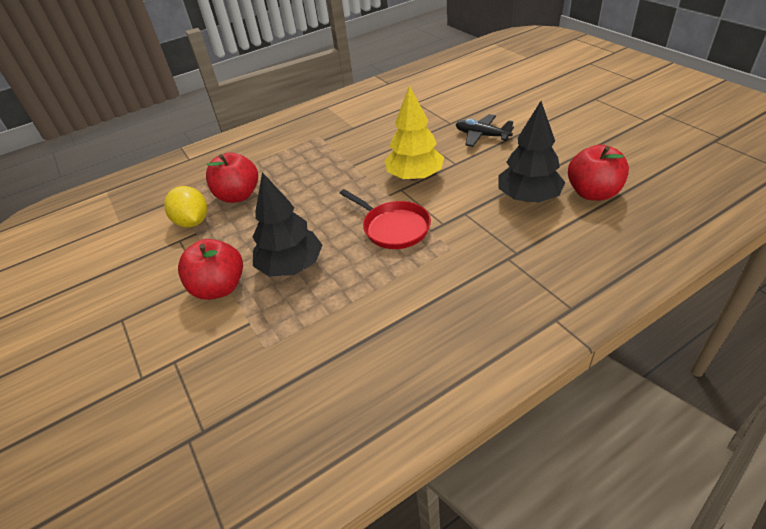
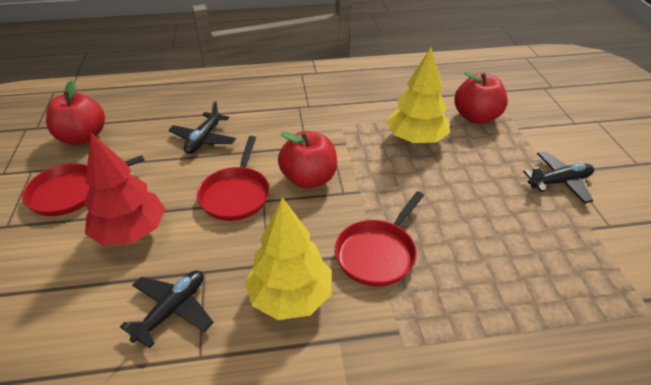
black plane: 1 -> 3
black tree: 2 -> 0
red pan: 1 -> 3
red tree: 0 -> 1
yellow lemon: 1 -> 0
yellow tree: 1 -> 2

